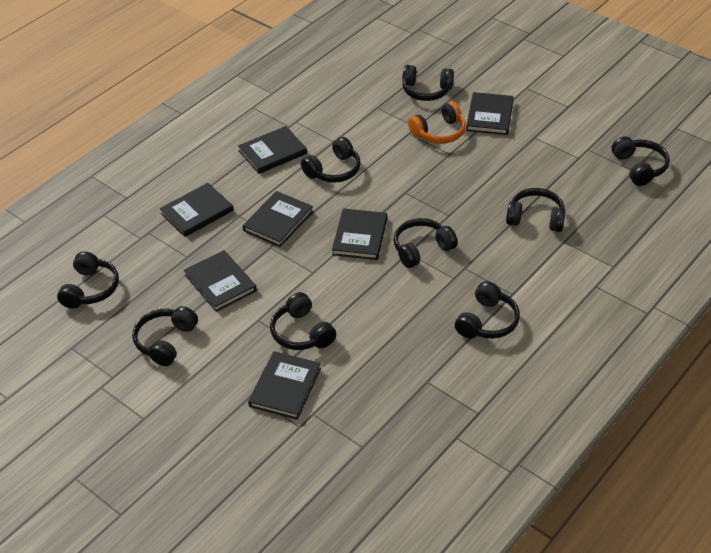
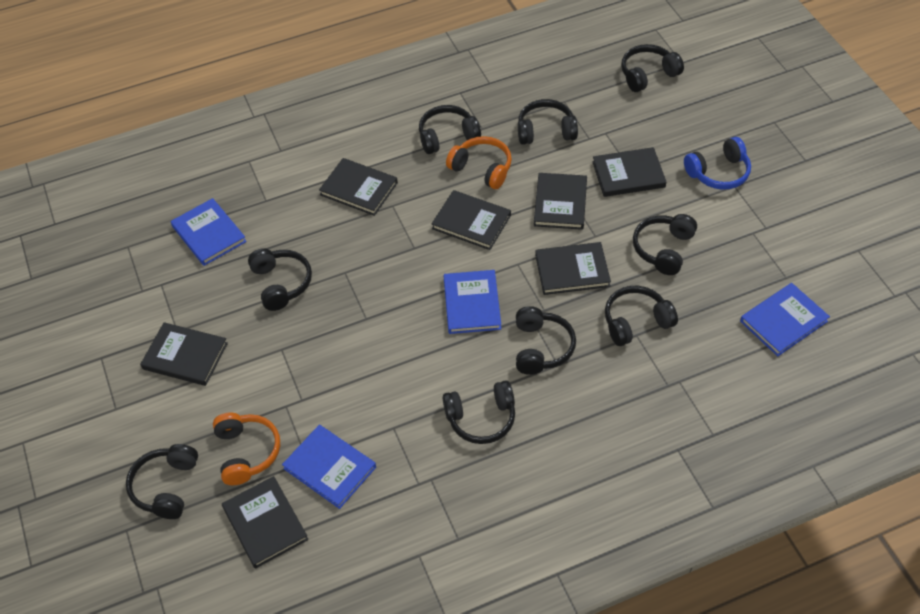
blue book: 0 -> 4
blue headphones: 0 -> 1
orange headphones: 1 -> 2

